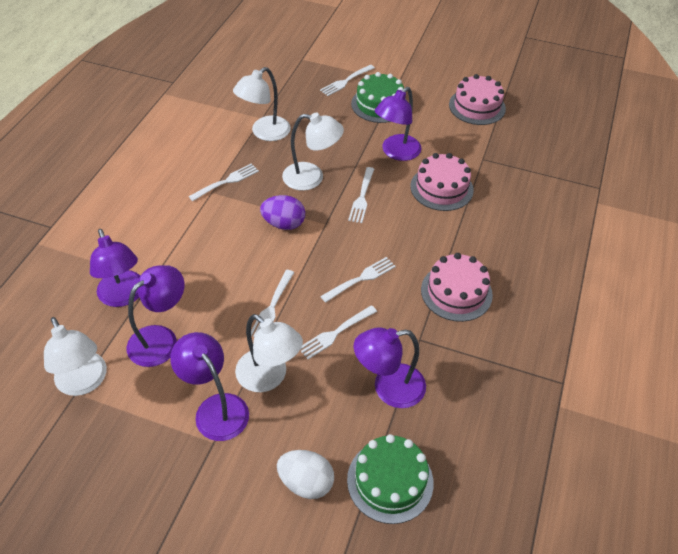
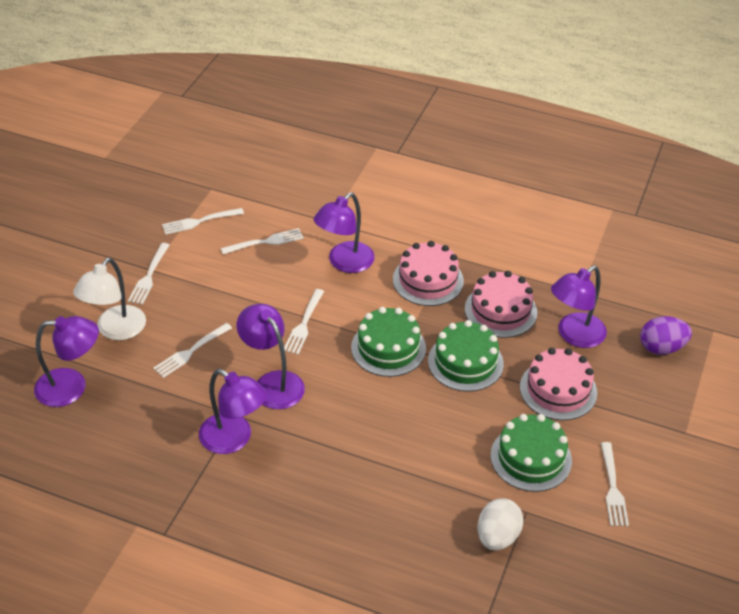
green cake: 2 -> 3
white lamp: 4 -> 1

